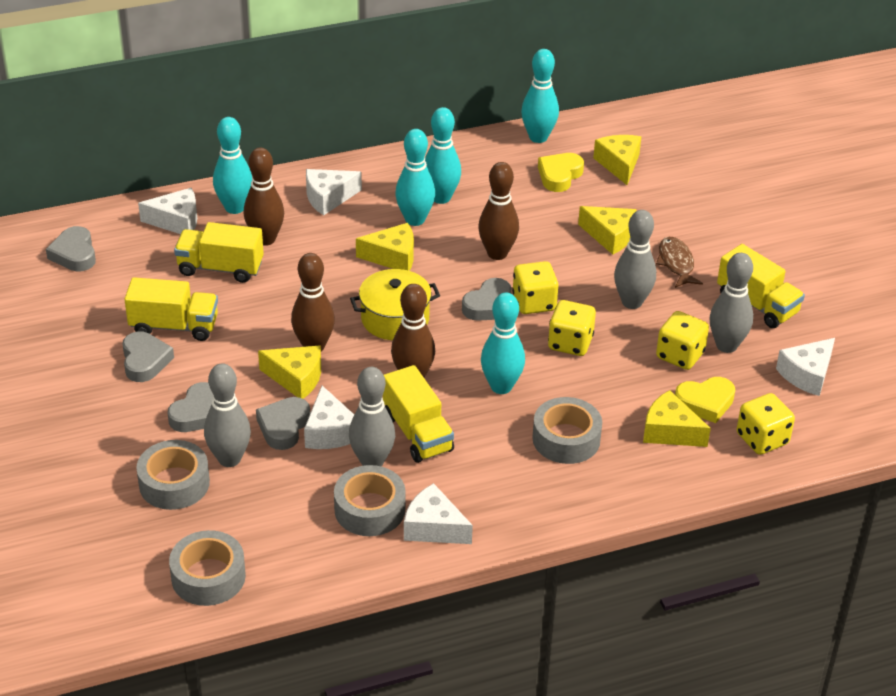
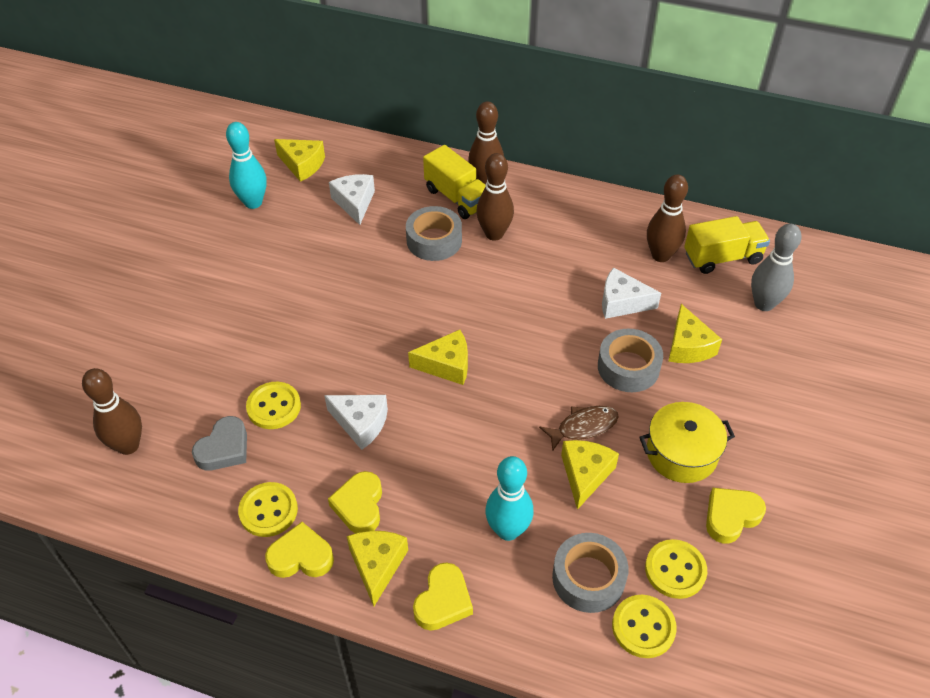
grey bowling pin: 4 -> 1
grey heart: 5 -> 1
grey tape: 4 -> 3
turquoise bowling pin: 5 -> 2
white cheese: 5 -> 3
yellow button: 0 -> 4
yellow dice: 4 -> 0
yellow heart: 2 -> 4
yellow truck: 4 -> 2

